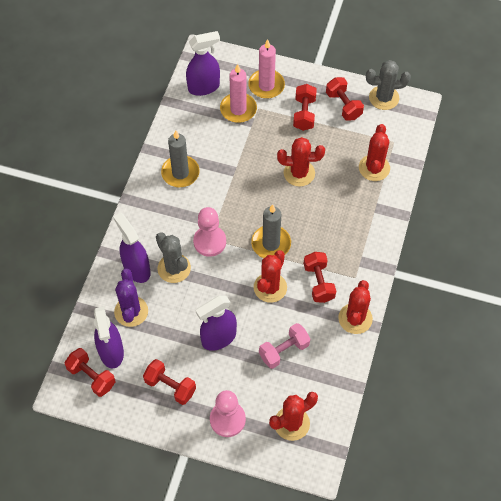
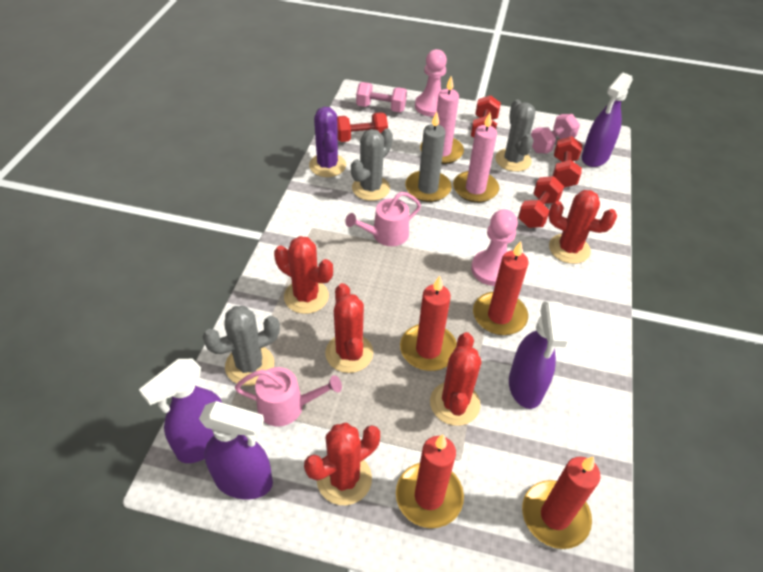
grey cactus: 2 -> 3
grey candle: 2 -> 1
pink dumbbell: 1 -> 2
pink watering can: 0 -> 2
red candle: 0 -> 4
red dumbbell: 5 -> 4

